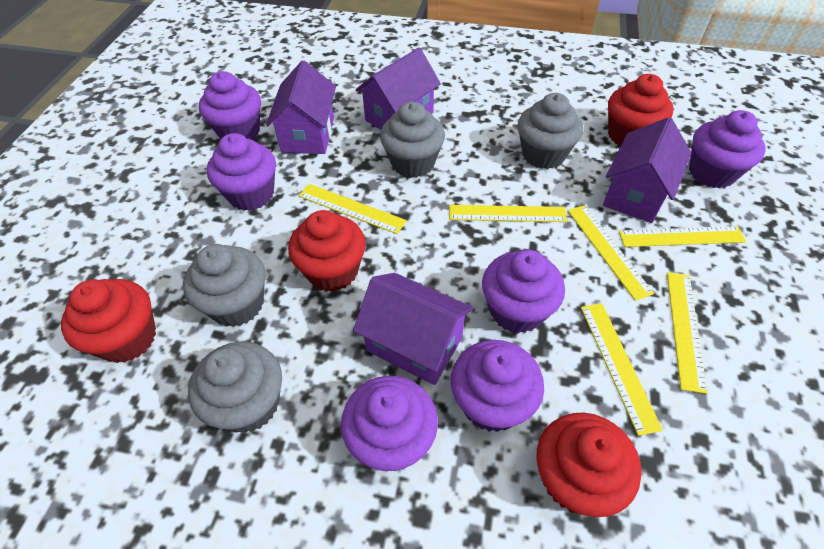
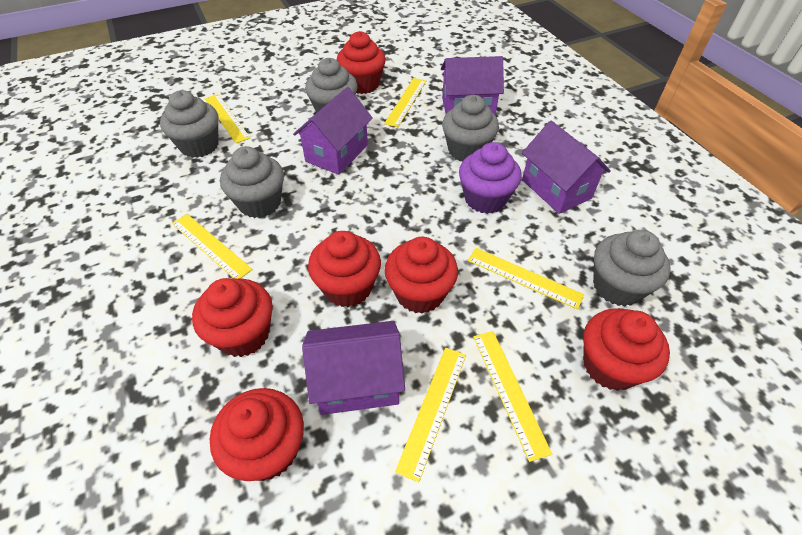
grey cupcake: 4 -> 5
purple cupcake: 6 -> 1
red cupcake: 4 -> 6

